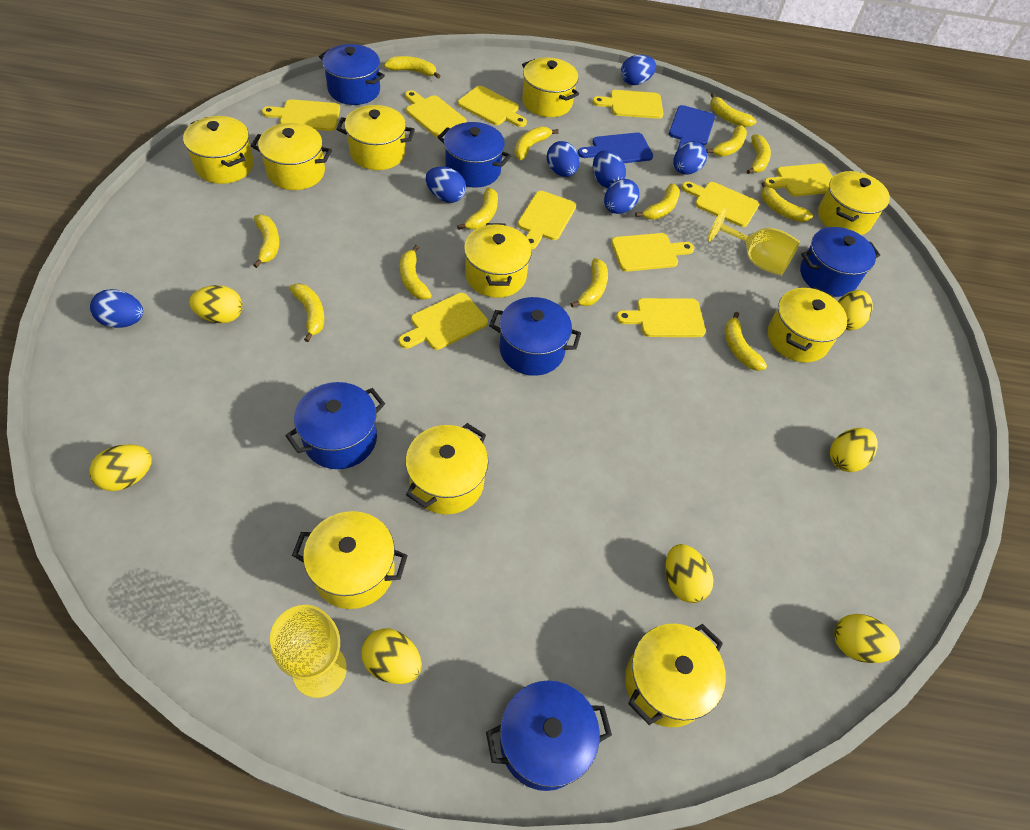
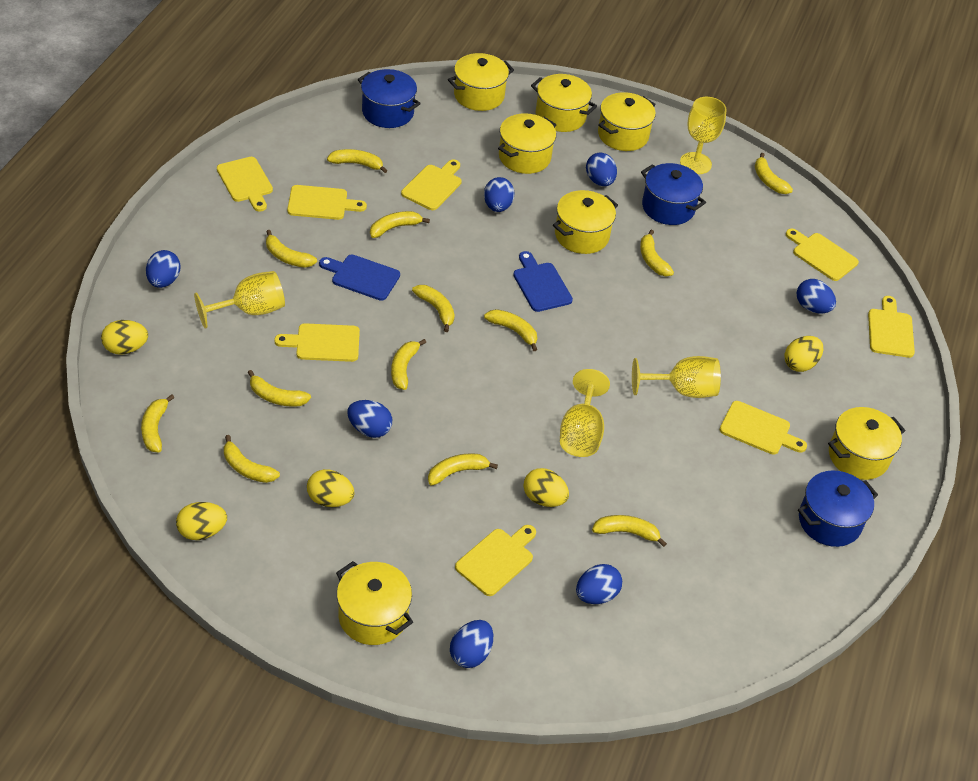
blue pot: 6 -> 3
yellow cutting board: 10 -> 8
yellow egg: 7 -> 5
yellow goblet: 2 -> 4
yellow pot: 10 -> 7

